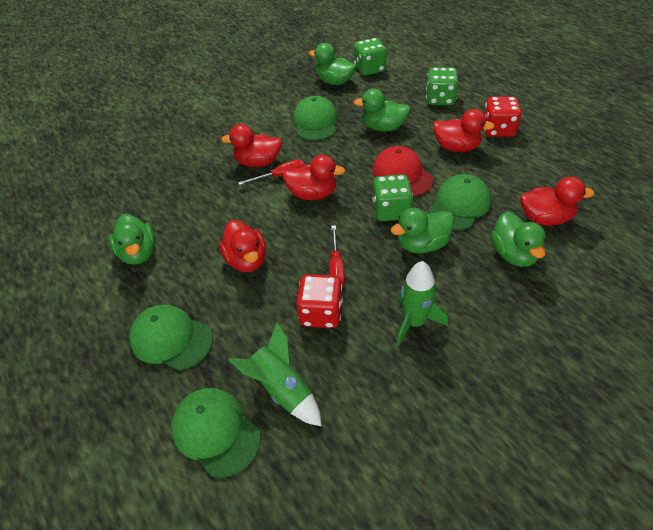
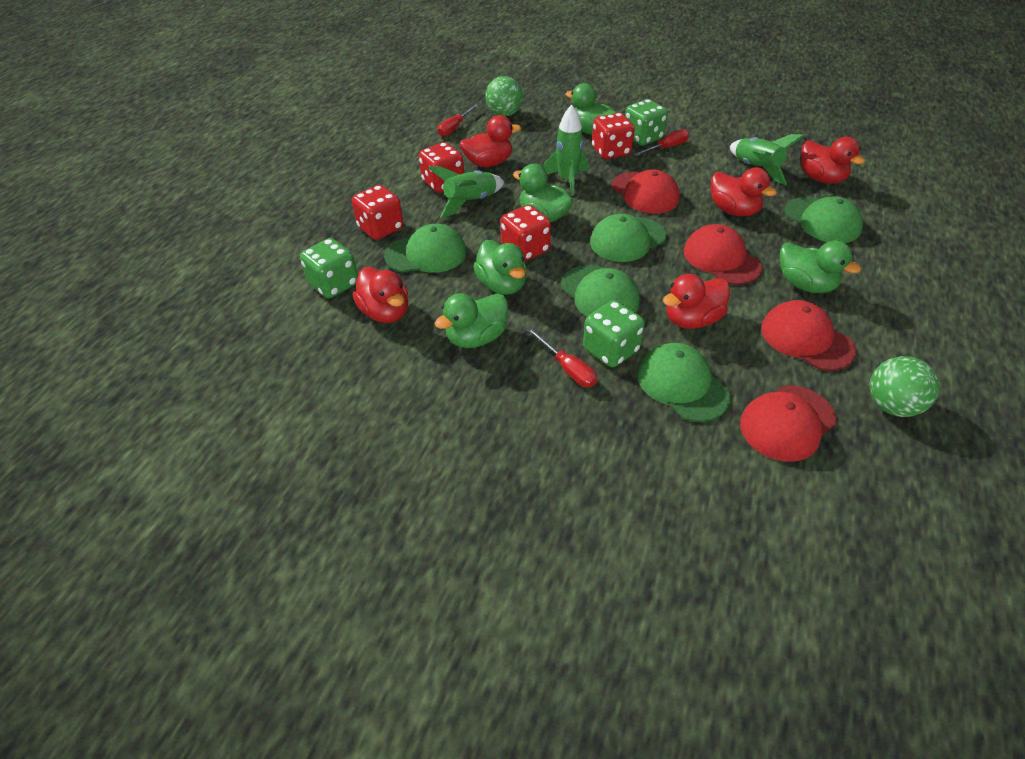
green ball: 0 -> 2
green cap: 4 -> 5
green rocket: 2 -> 3
red cap: 1 -> 4
red dice: 2 -> 4
red screwdriver: 2 -> 3

